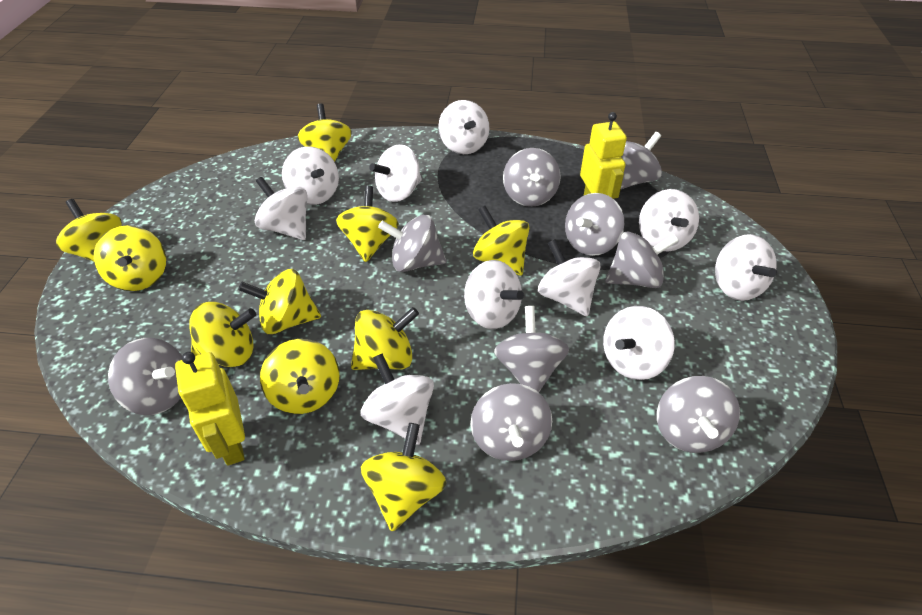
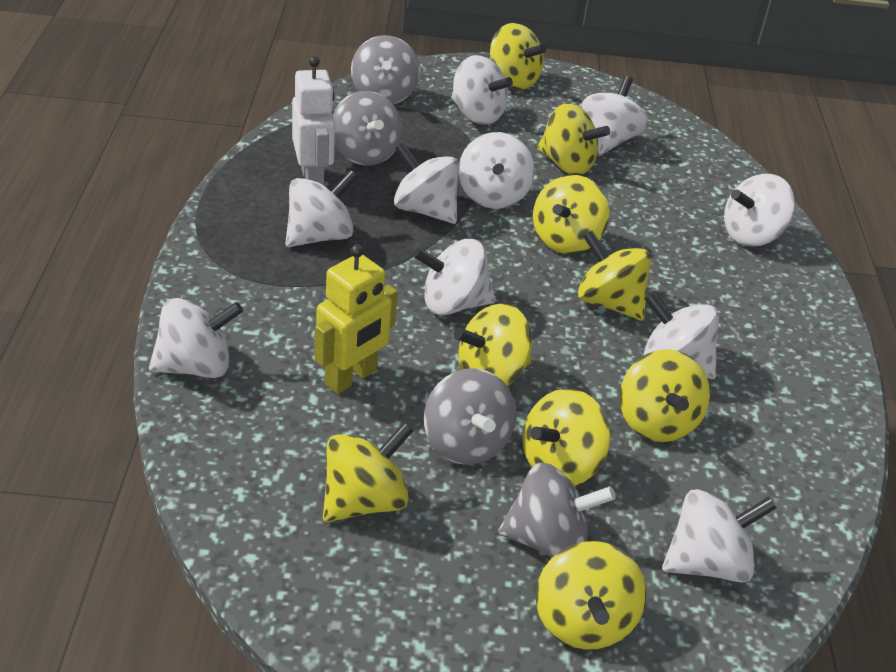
grey spinning top: 9 -> 4
white robot: 0 -> 1
yellow robot: 2 -> 1
yellow spinning top: 10 -> 9

